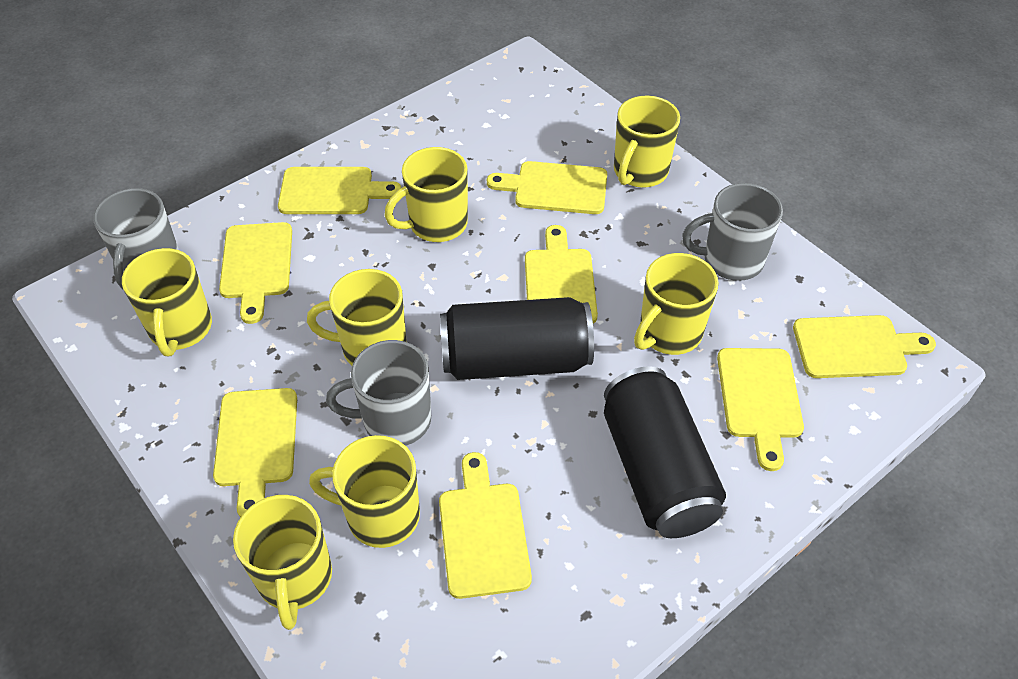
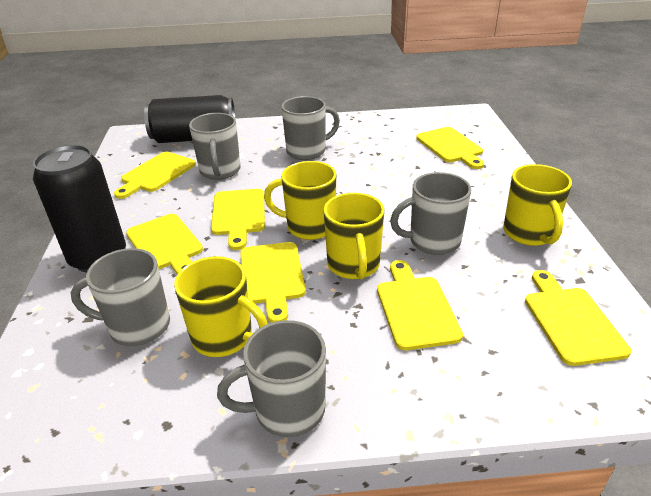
grey mug: 3 -> 5
yellow cutting board: 8 -> 7
yellow mug: 7 -> 4

